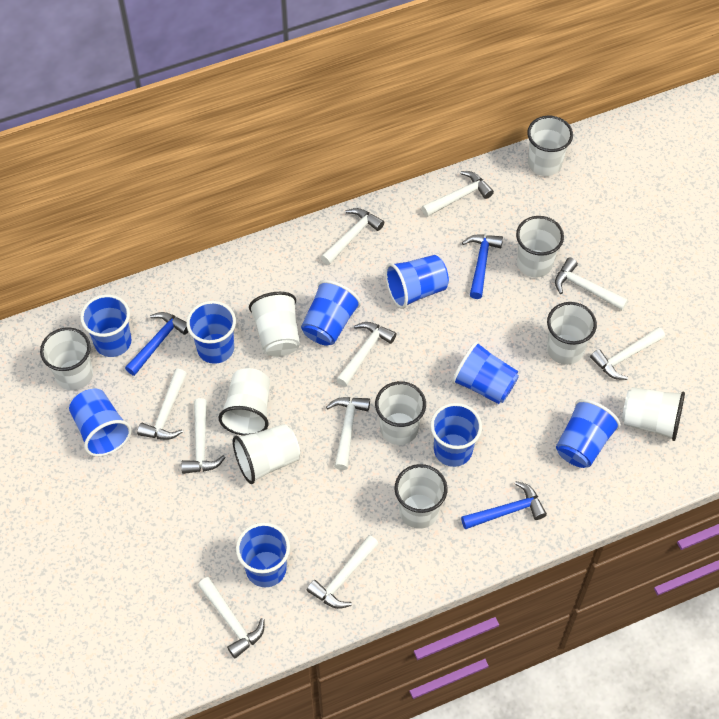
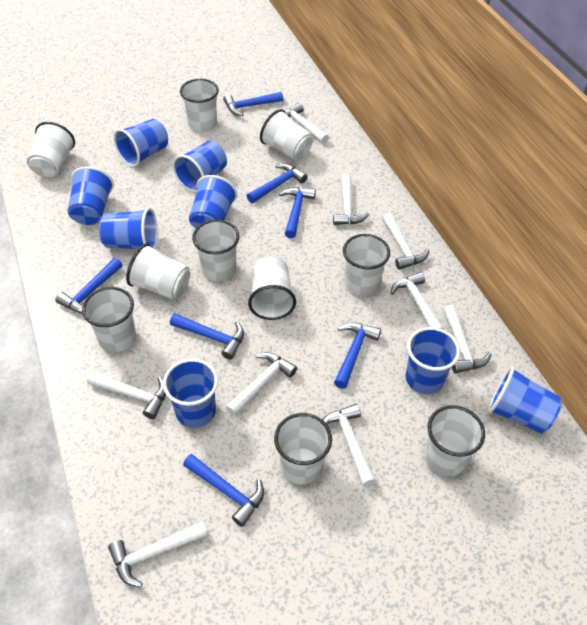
blue cup: 9 -> 8
blue hammer: 3 -> 7
white hammer: 10 -> 9

